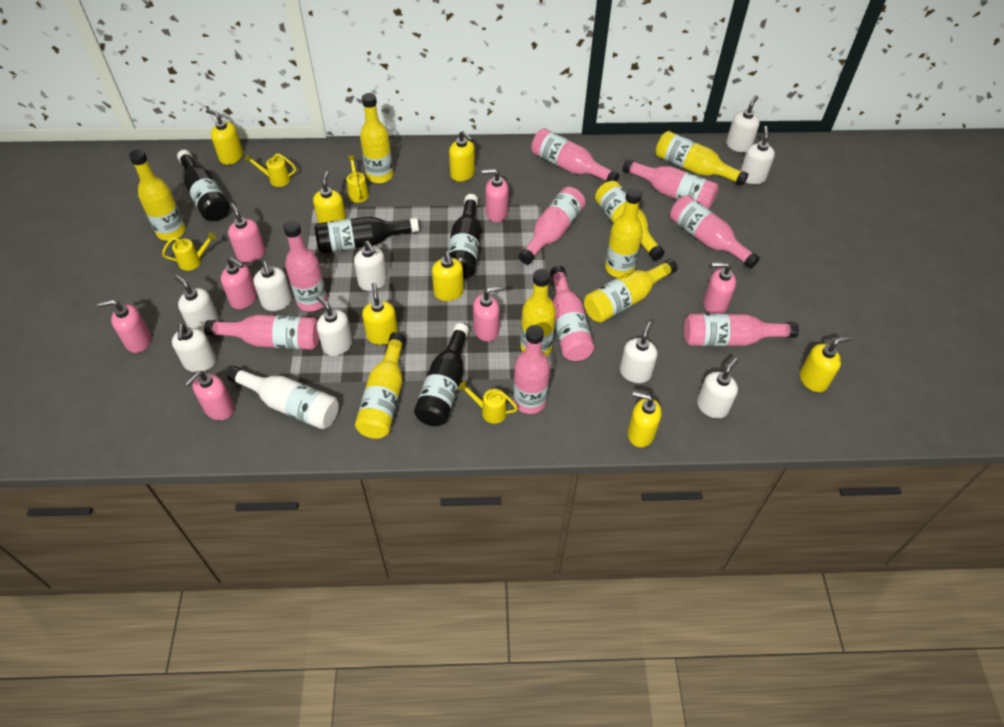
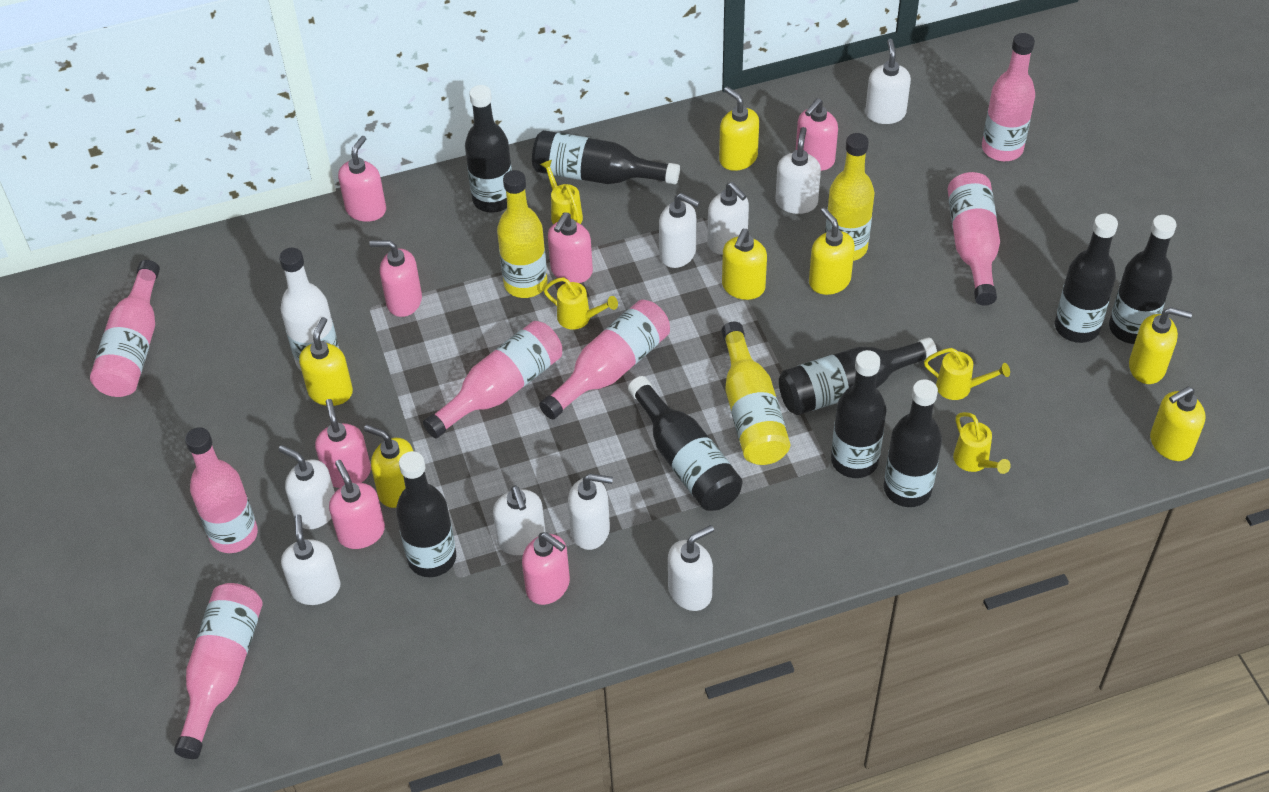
black bottle: 4 -> 9
pink bottle: 9 -> 7
yellow bottle: 8 -> 3

